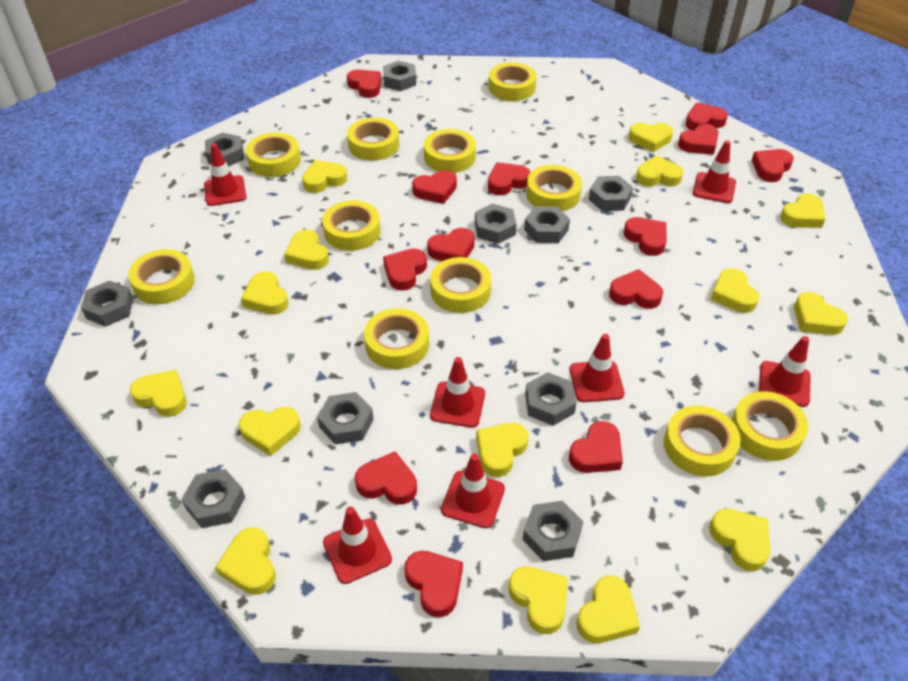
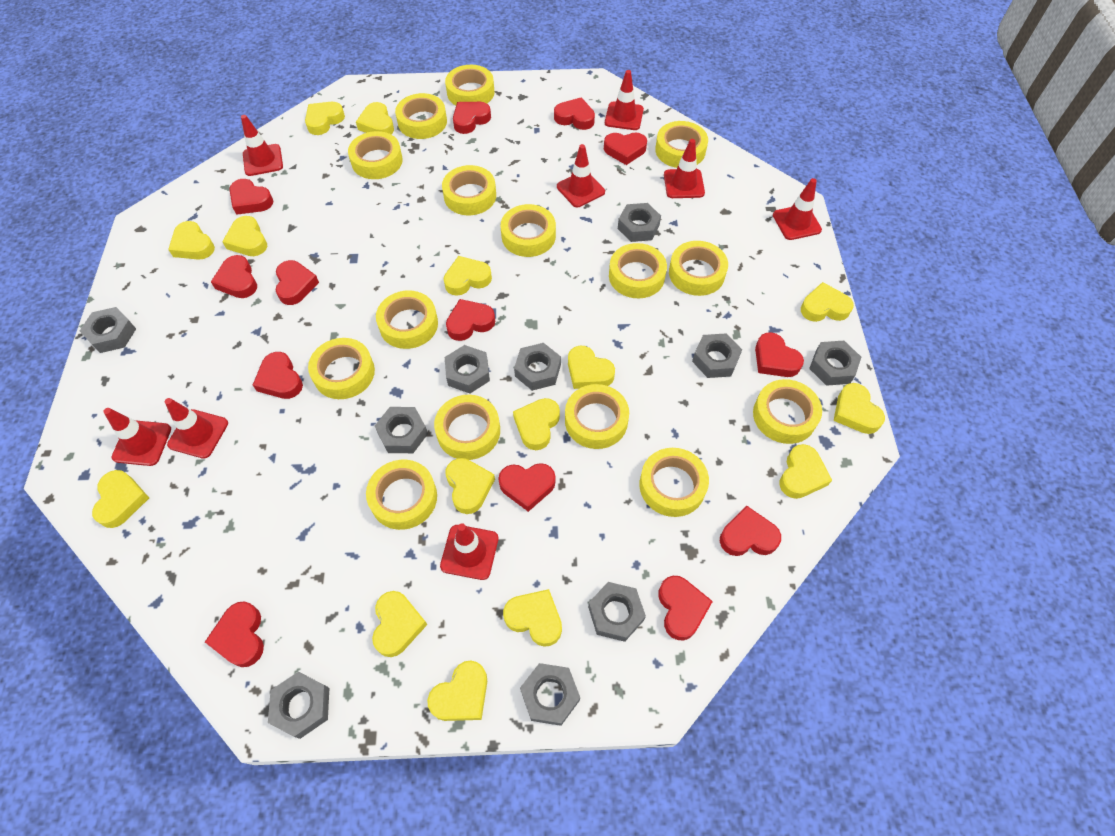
red traffic cone: 7 -> 8
yellow tape: 11 -> 15

